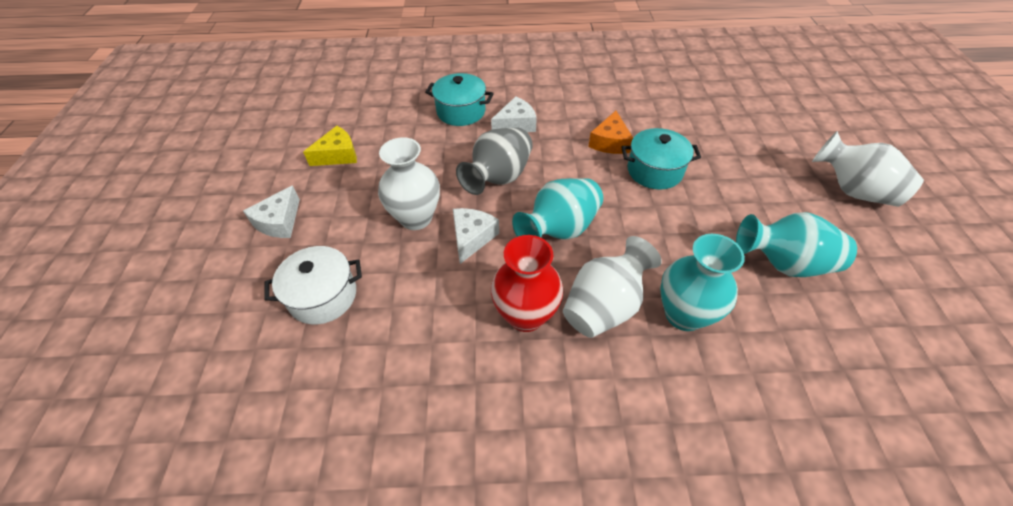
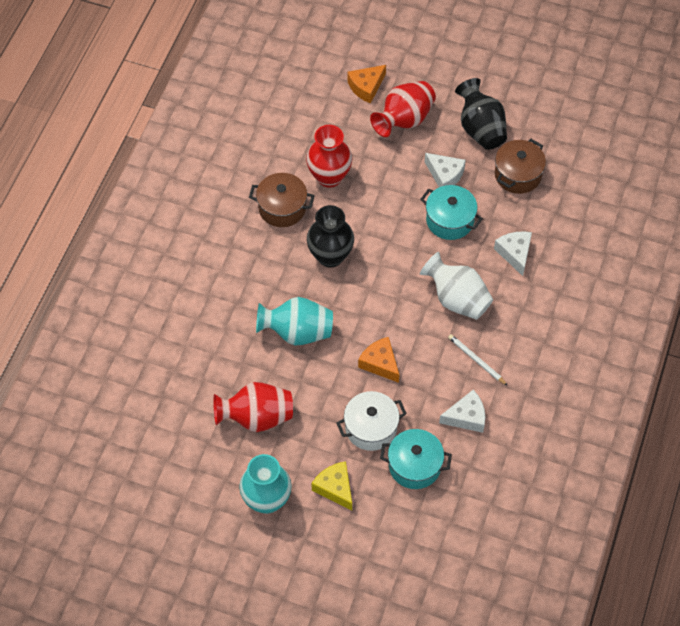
black vase: 0 -> 2
brown pot: 0 -> 2
grey vase: 1 -> 0
orange cheese: 1 -> 2
red vase: 1 -> 3
turquoise vase: 3 -> 2
white pencil: 0 -> 1
white vase: 3 -> 1

